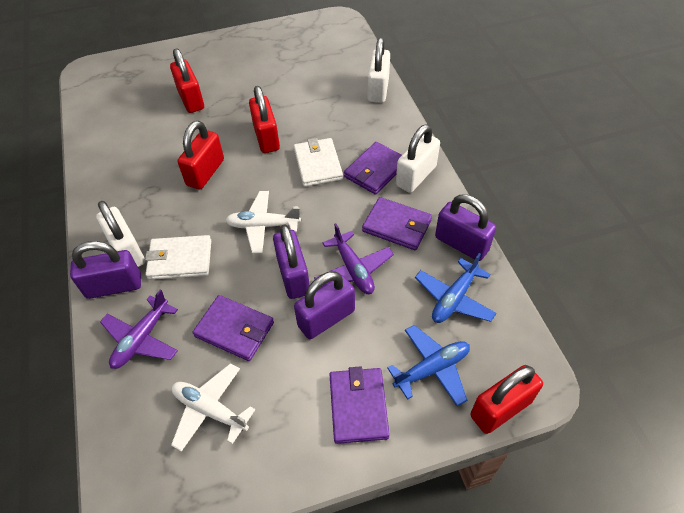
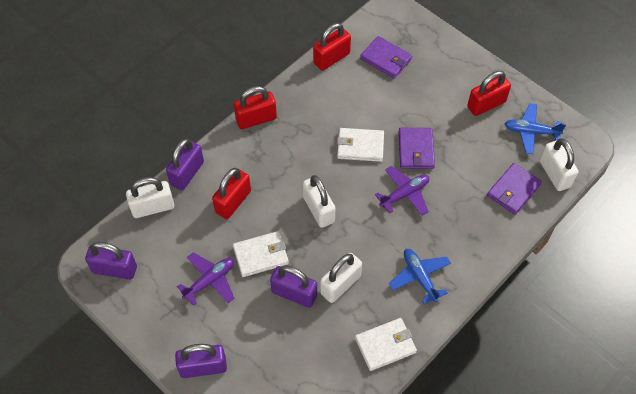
purple wallet: 4 -> 3
white padlock: 3 -> 4
white plane: 2 -> 0
white wallet: 2 -> 3

